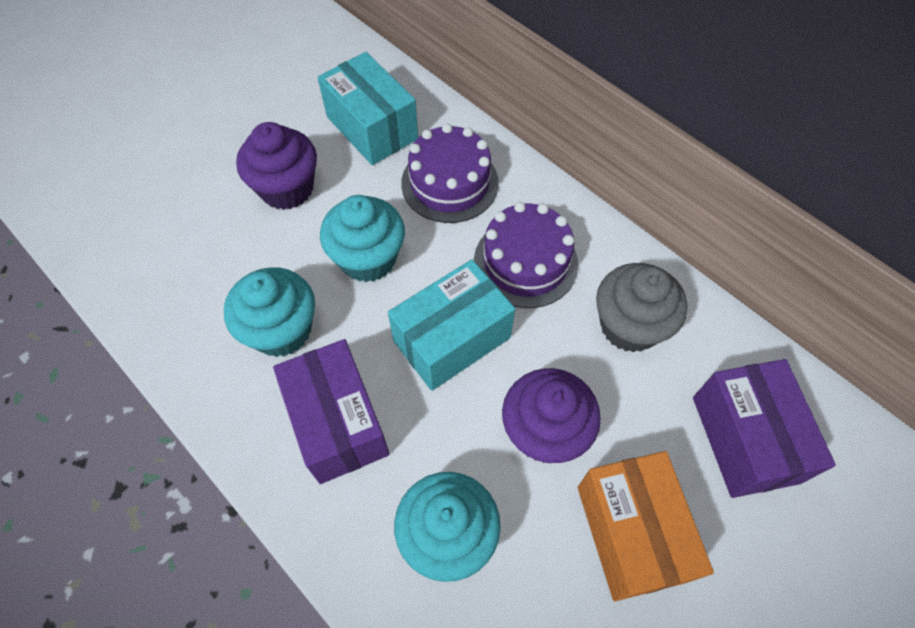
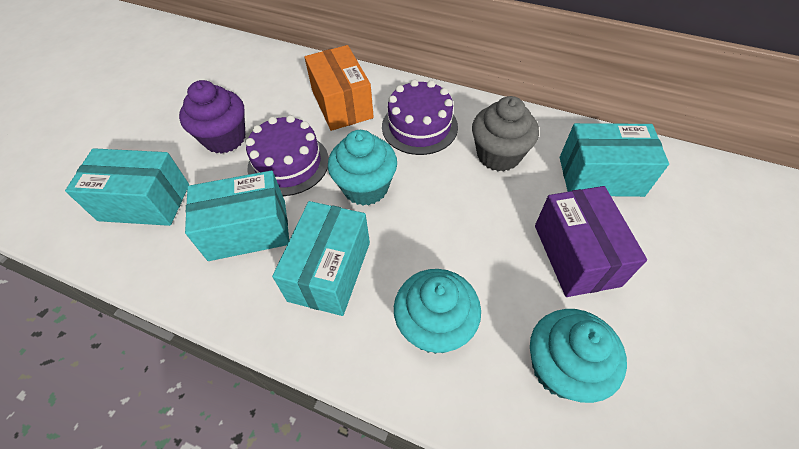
purple box: 2 -> 1
purple cupcake: 2 -> 1
turquoise box: 2 -> 4

